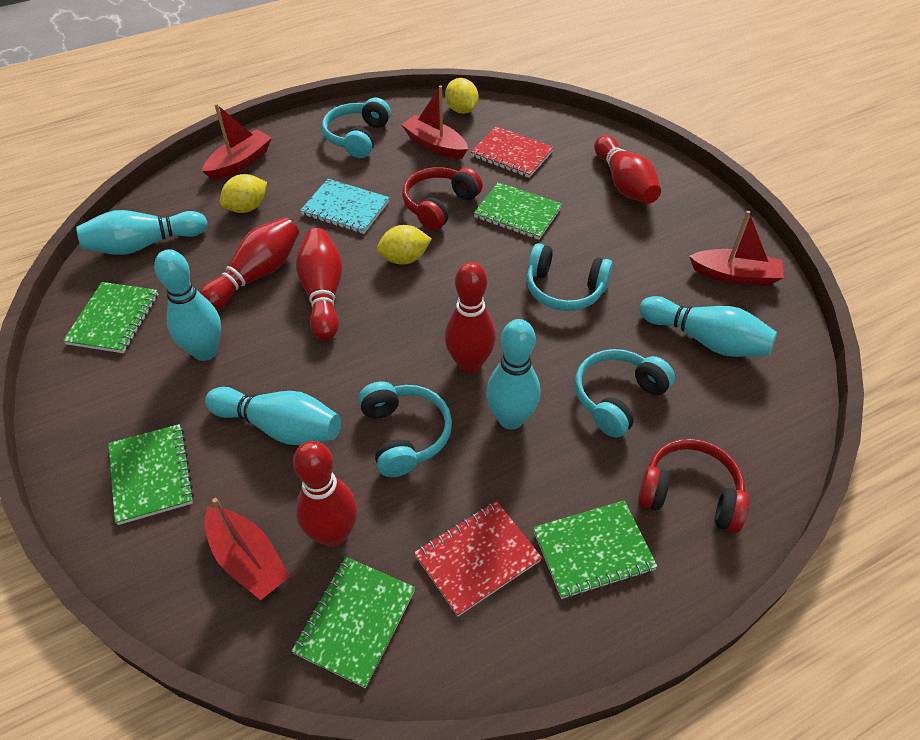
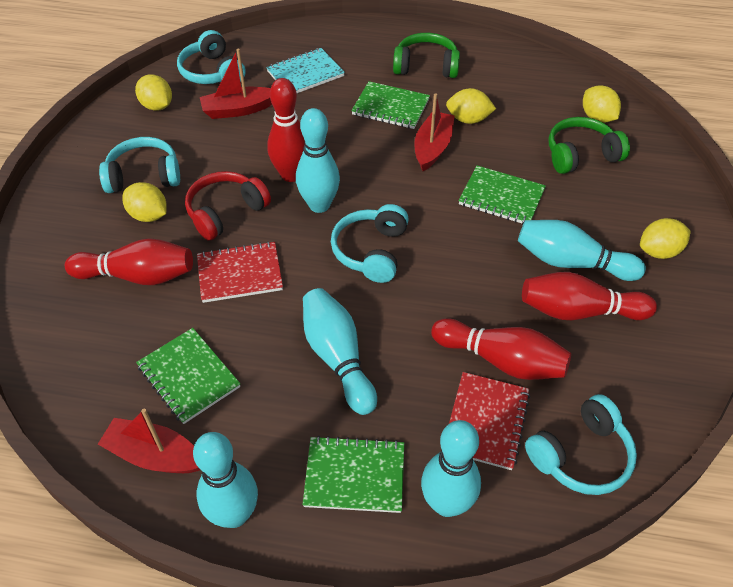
green headphones: 0 -> 2
green notebook: 5 -> 4
red boat: 4 -> 3
red bowling pin: 5 -> 4
red headphones: 2 -> 1
yellow lemon: 3 -> 5

